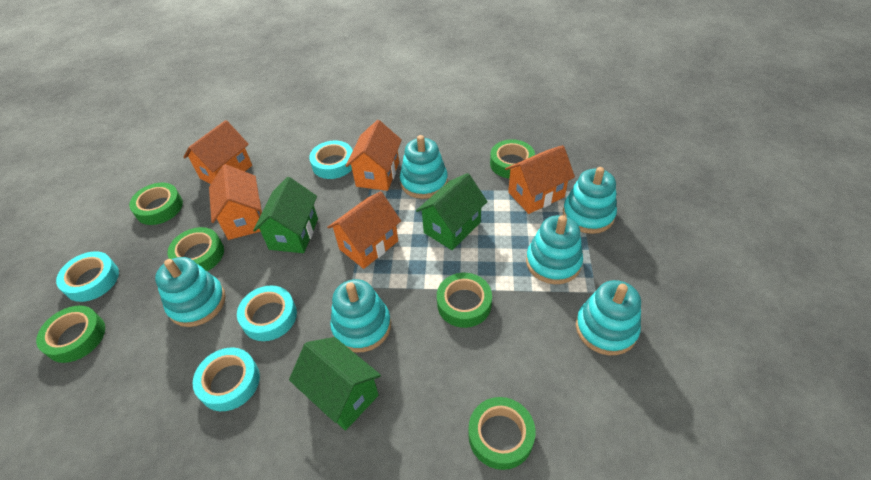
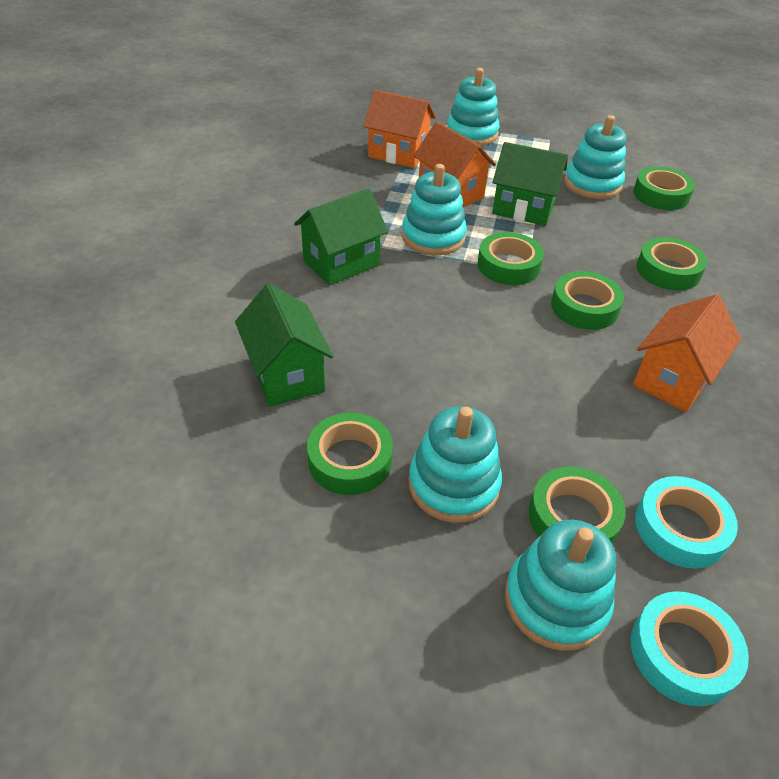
orange house: 5 -> 3
turquoise stacking toy: 6 -> 5
turquoise tape: 4 -> 2

